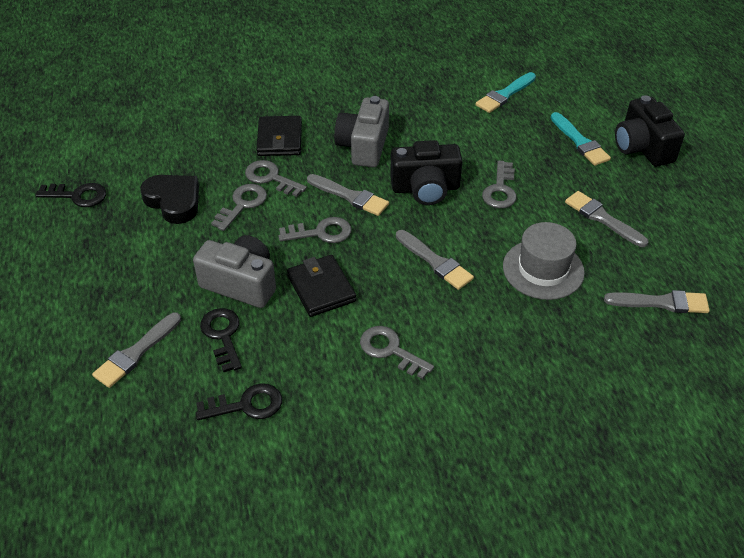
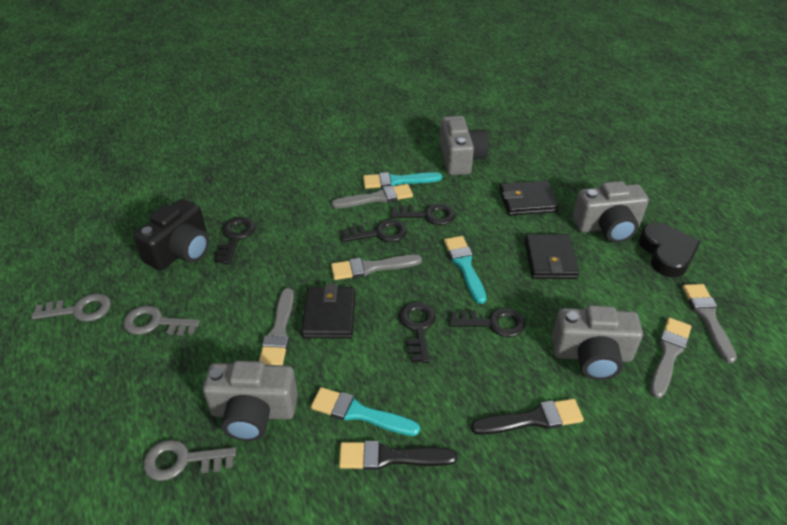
black brush: 0 -> 2
black camera: 2 -> 1
black key: 3 -> 5
black wallet: 2 -> 3
grey camera: 2 -> 4
grey hat: 1 -> 0
grey key: 5 -> 3
turquoise brush: 2 -> 3

